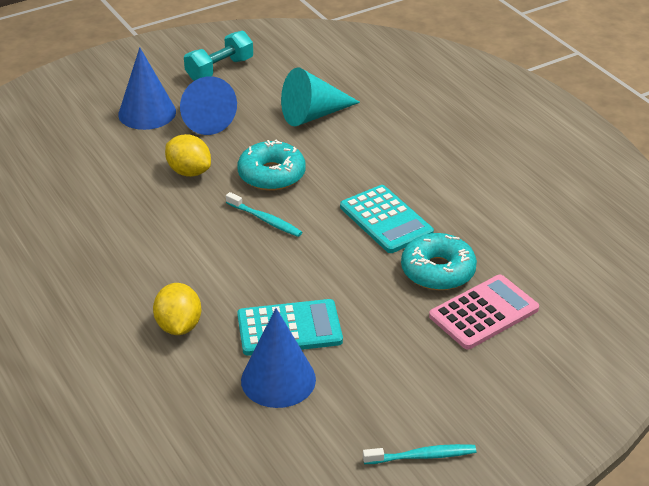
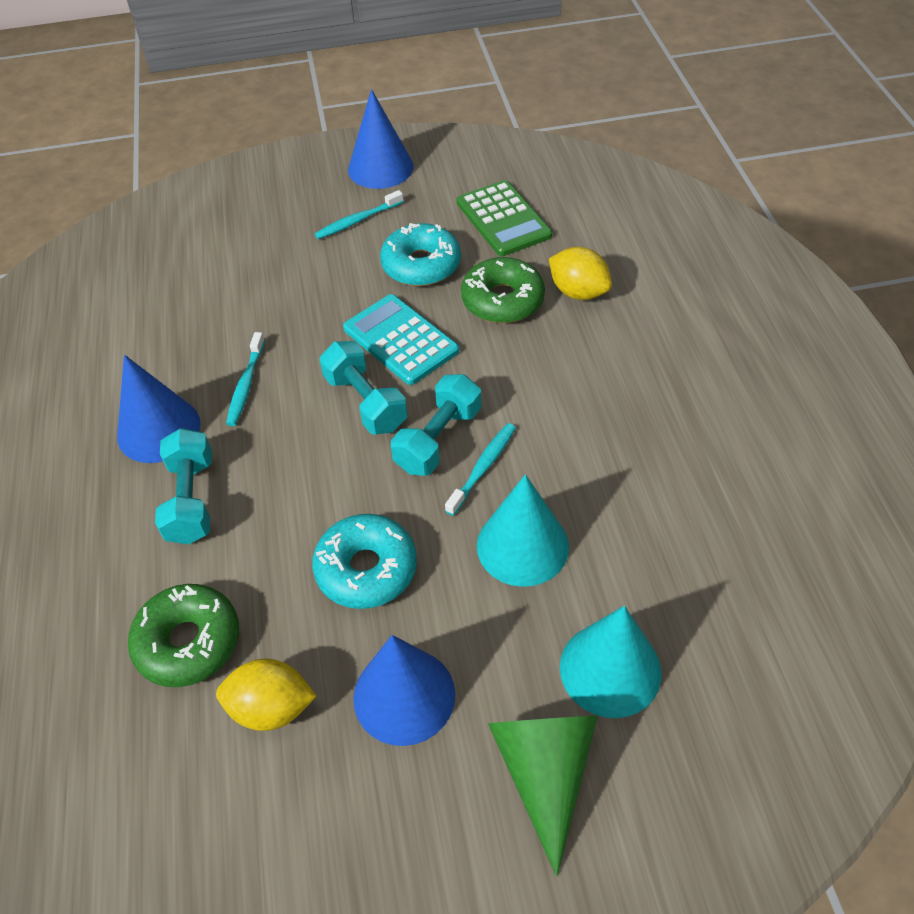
green calculator: 0 -> 1
green cone: 0 -> 1
green donut: 0 -> 2
pink calculator: 1 -> 0
turquoise calculator: 2 -> 1
turquoise cone: 1 -> 2
turquoise dumbbell: 1 -> 3
turquoise toothbrush: 2 -> 3

